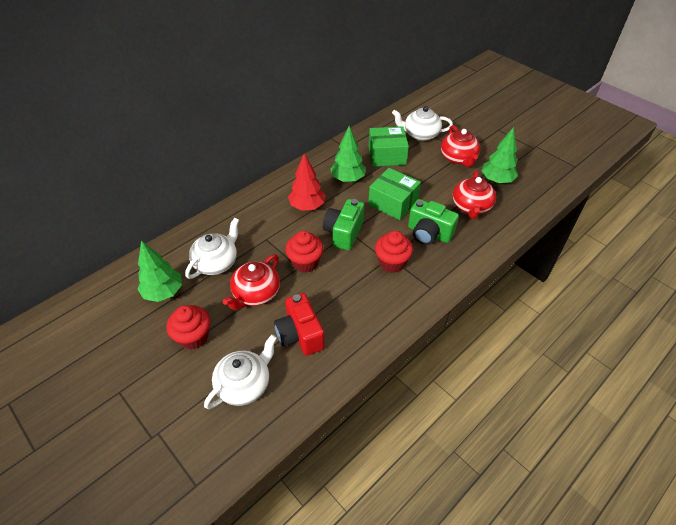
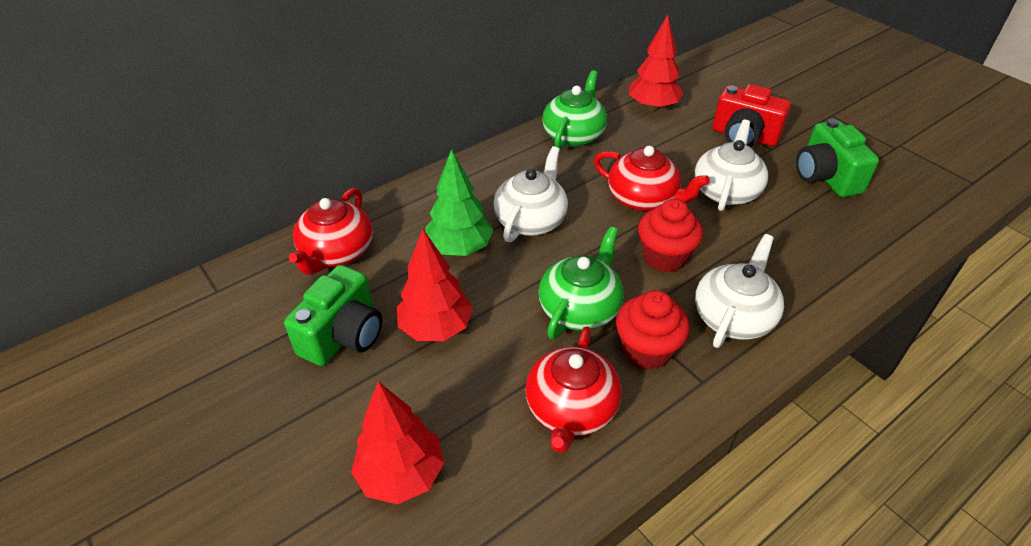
green box: 2 -> 0
green teapot: 0 -> 2
green tree: 3 -> 1
red cupcake: 3 -> 2
red tree: 1 -> 3

